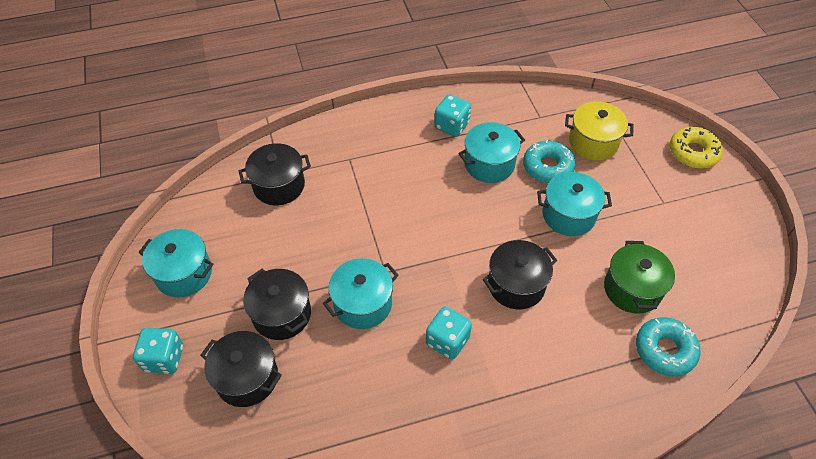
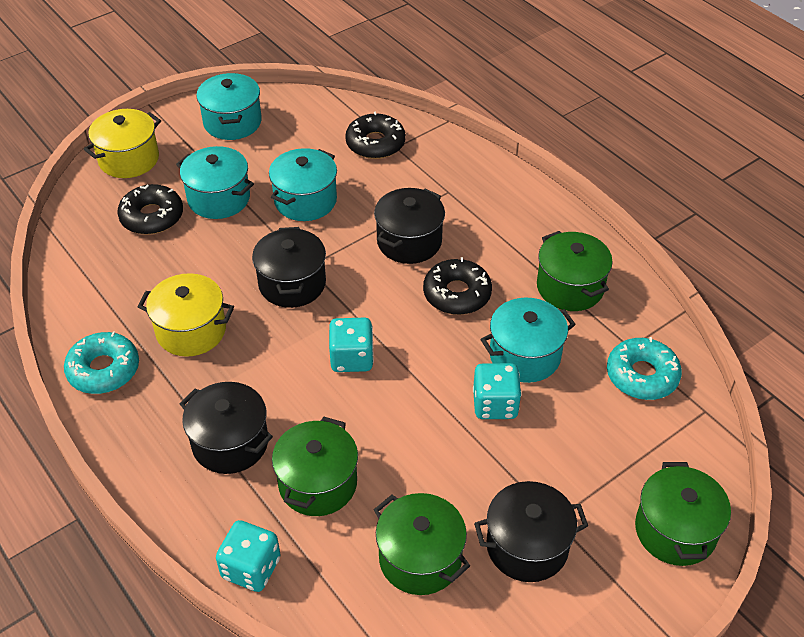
black donut: 0 -> 3
green pot: 1 -> 4
yellow donut: 1 -> 0
yellow pot: 1 -> 2

